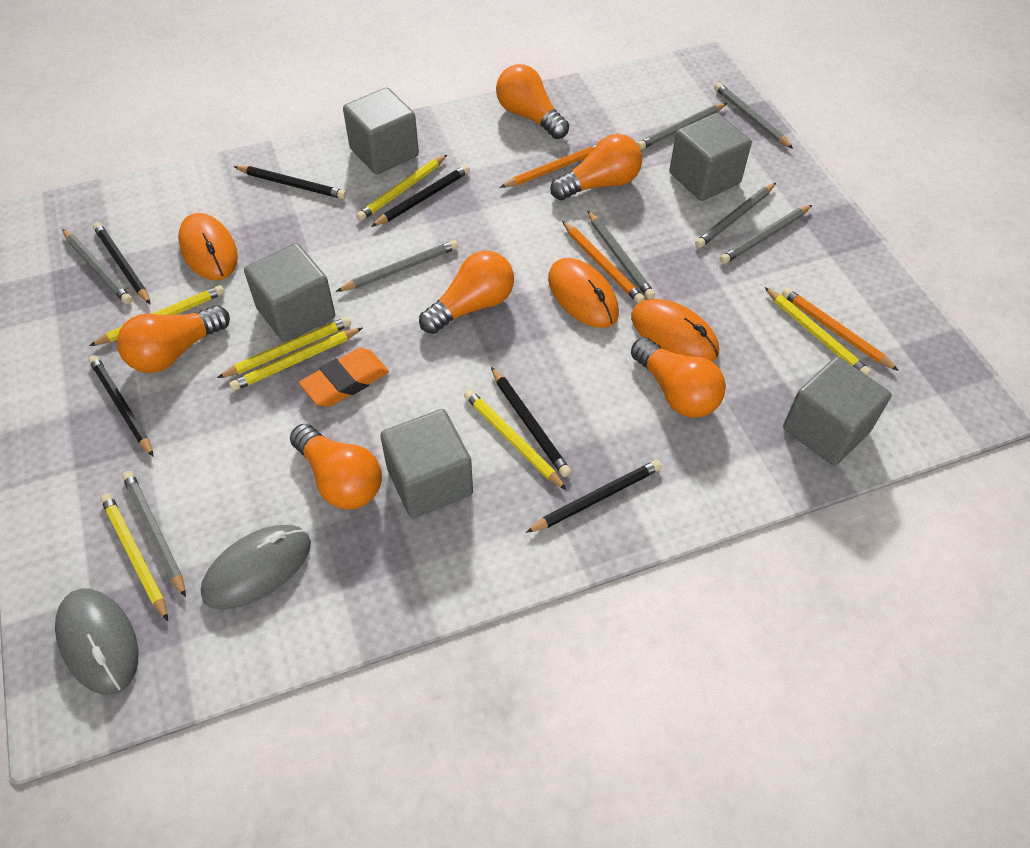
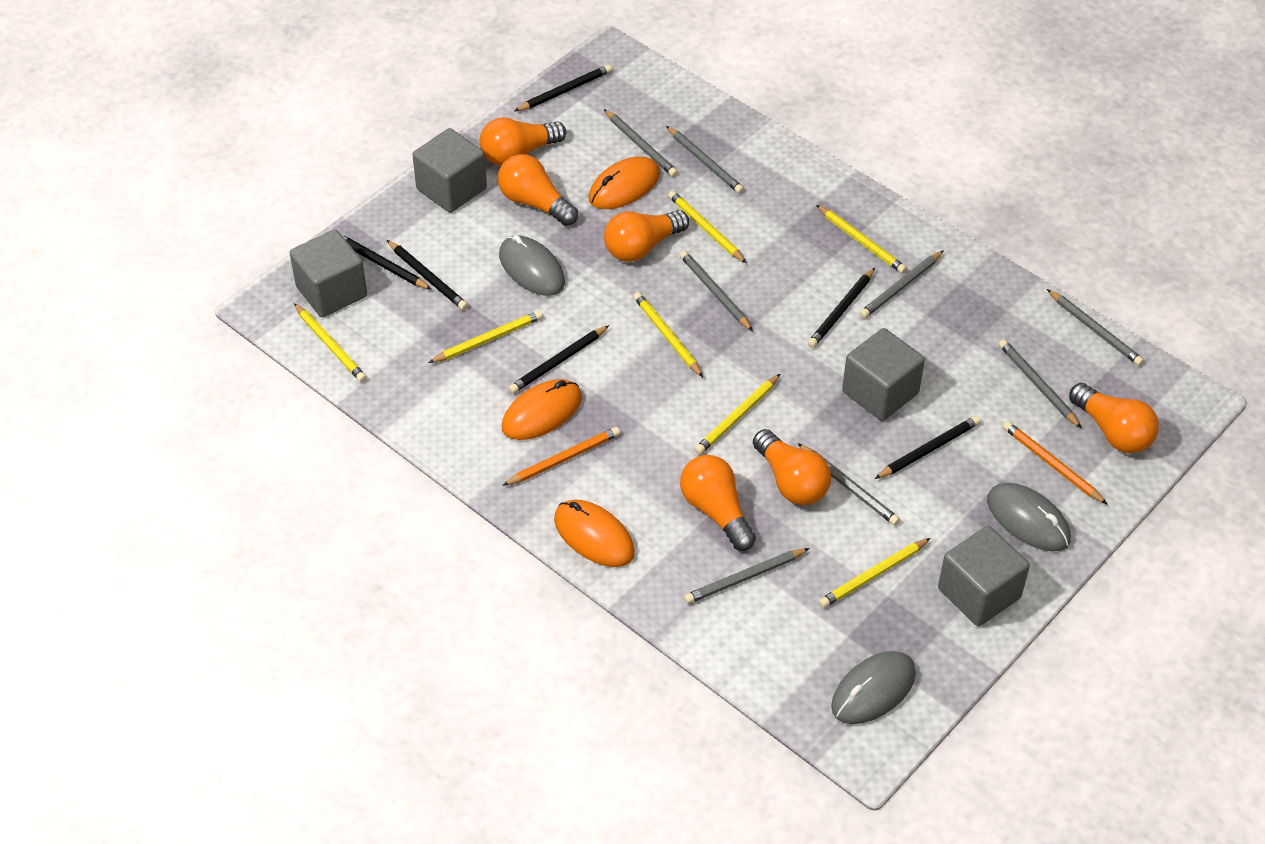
grey cube: 5 -> 4
grey mouse: 2 -> 3
orange eraser: 1 -> 0
orange pencil: 3 -> 2

